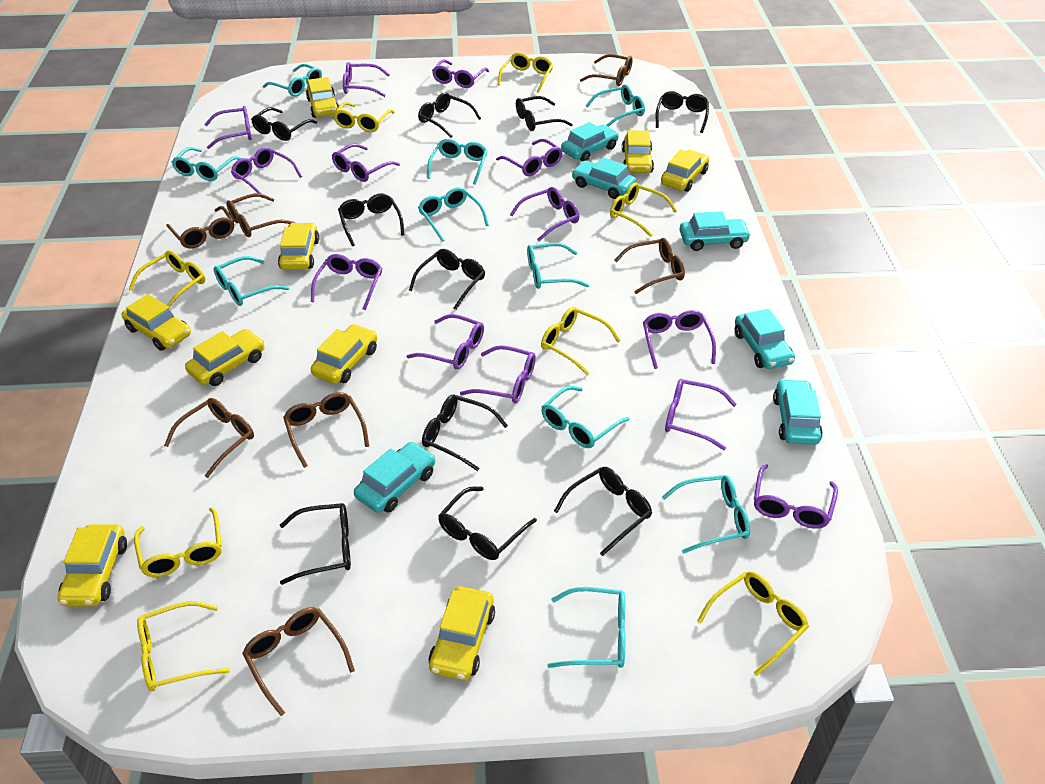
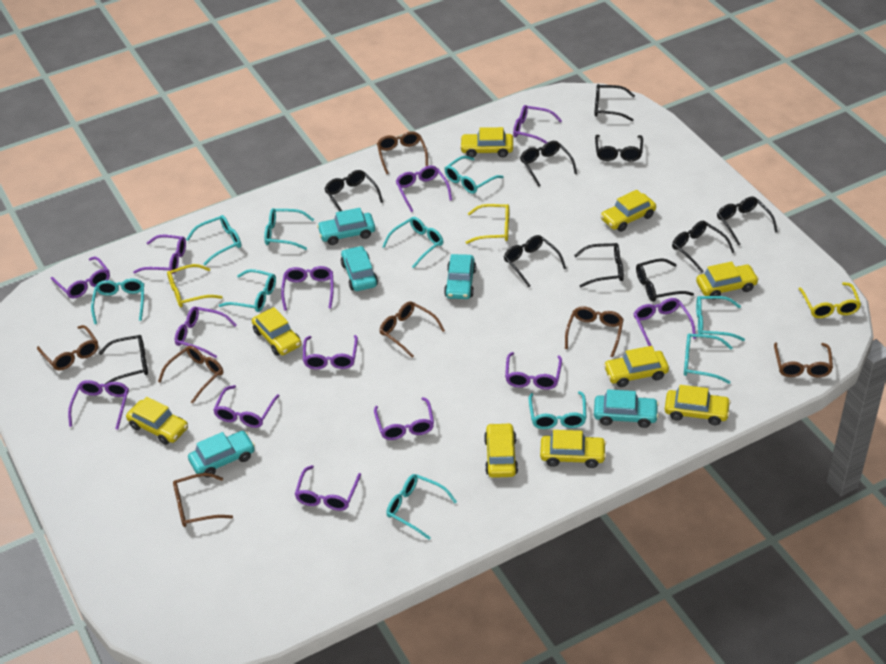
turquoise car: 6 -> 5
yellow glasses: 8 -> 3

